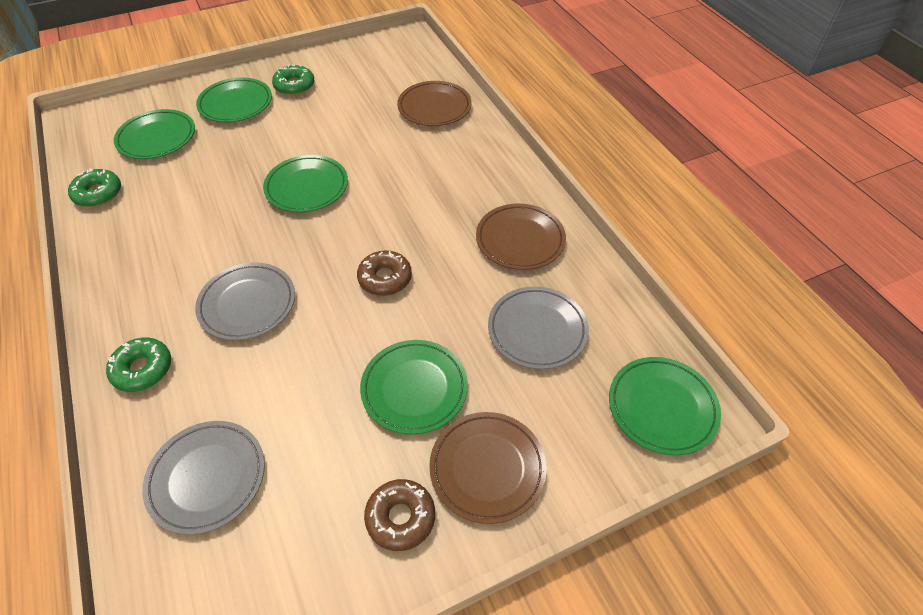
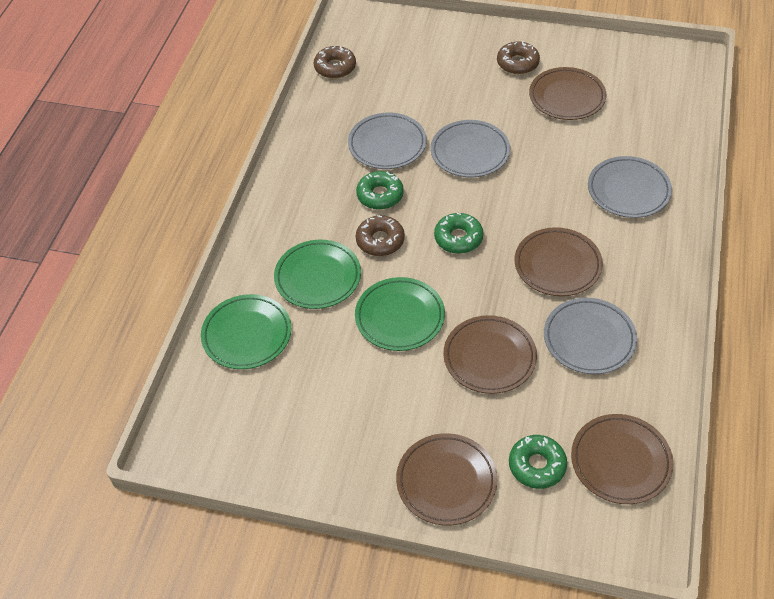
brown donut: 2 -> 3
brown plate: 3 -> 5
green plate: 5 -> 3
grey plate: 3 -> 4

